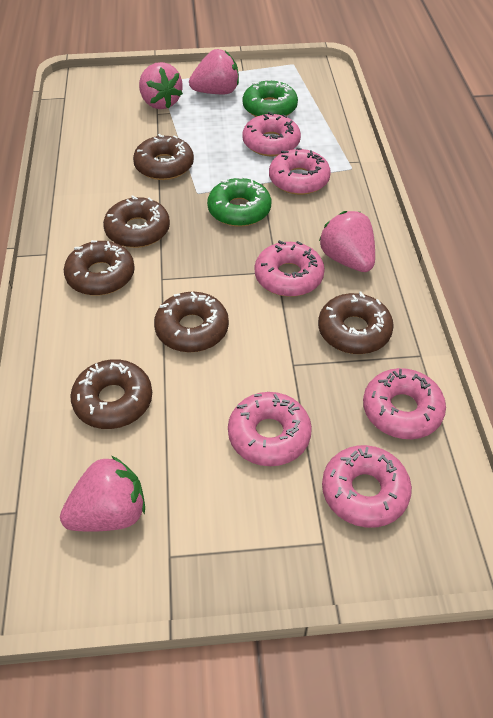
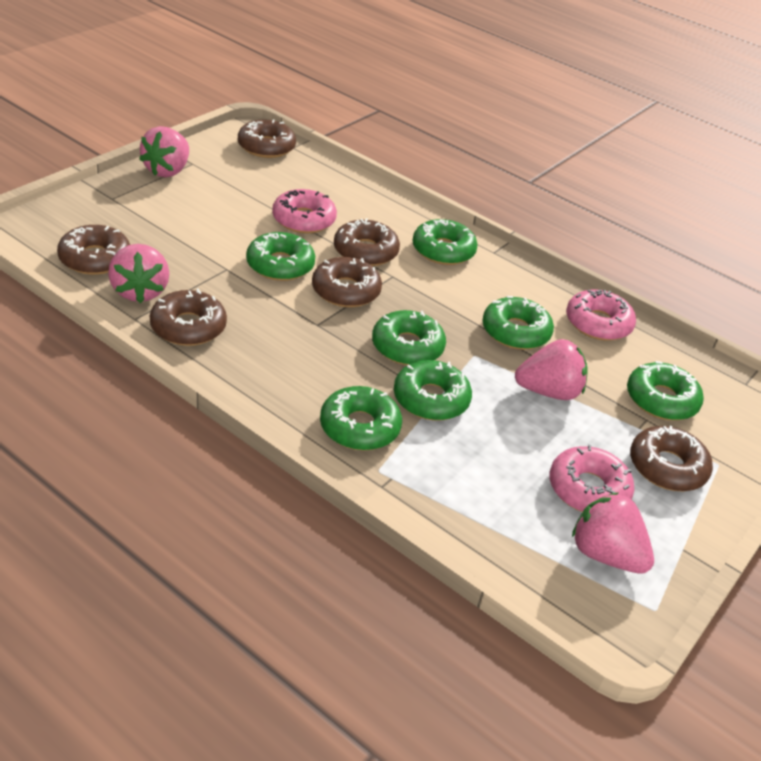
green donut: 2 -> 7
pink donut: 6 -> 3

